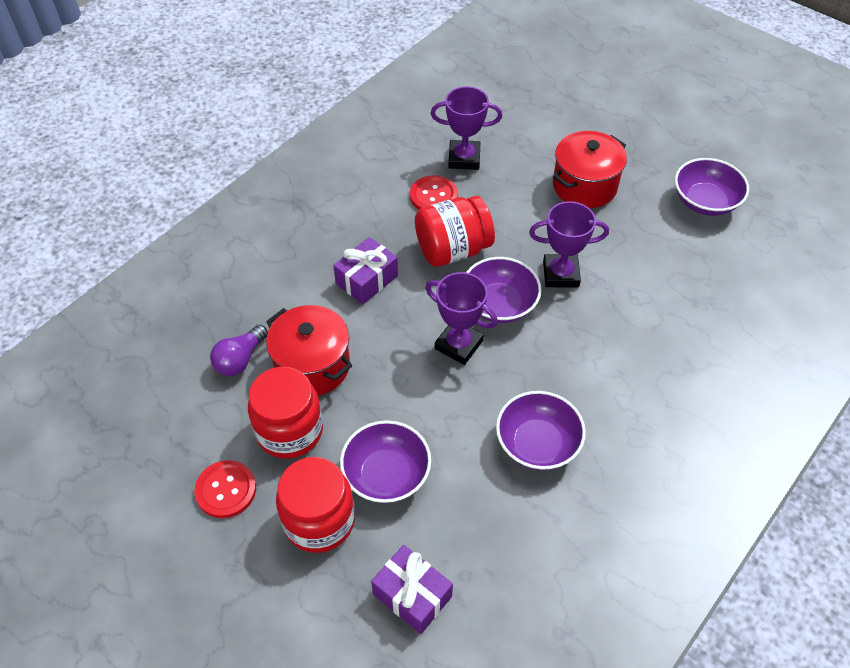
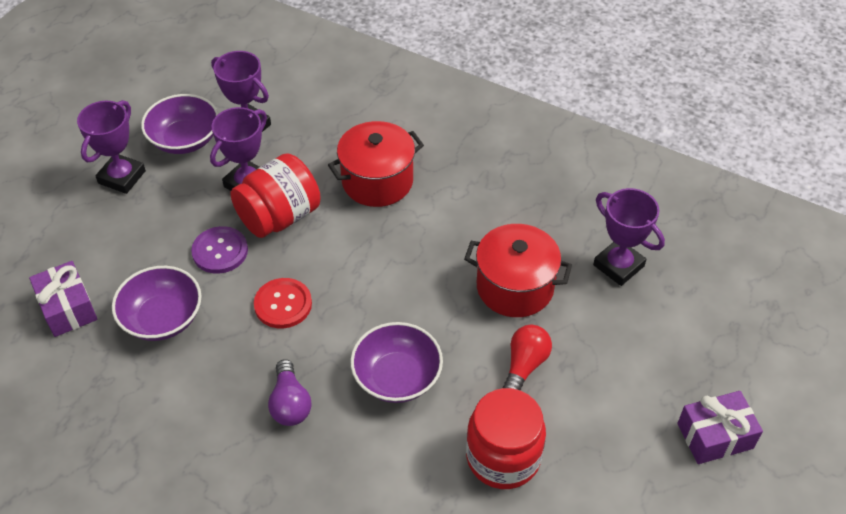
purple bowl: 4 -> 3
purple button: 0 -> 1
purple trophy: 3 -> 4
red button: 2 -> 1
red jar: 3 -> 2
red light bulb: 0 -> 1

